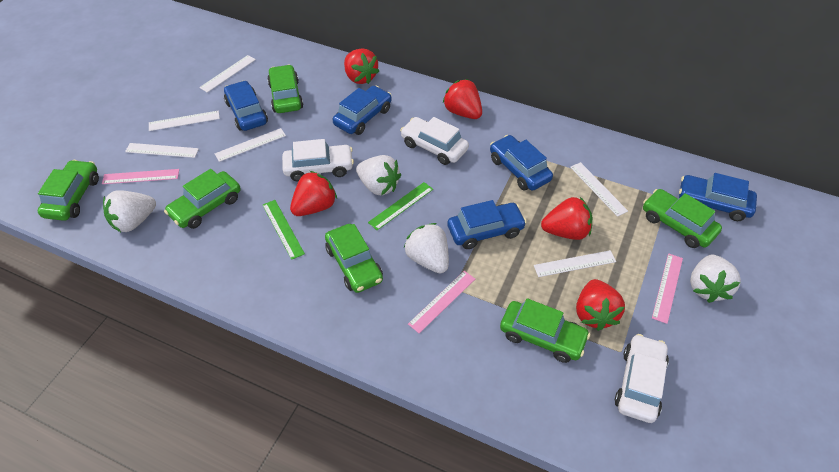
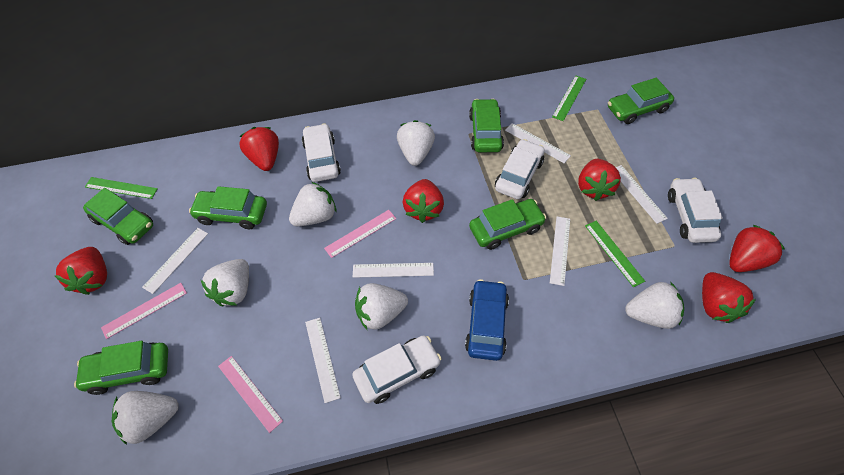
blue car: 5 -> 1
green ruler: 2 -> 3
red strawberry: 5 -> 6
white car: 3 -> 4
white strawberry: 4 -> 6

